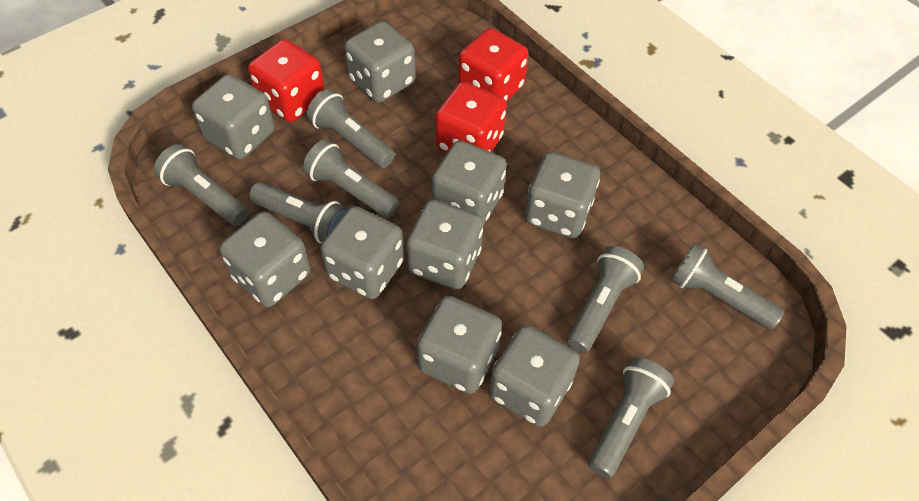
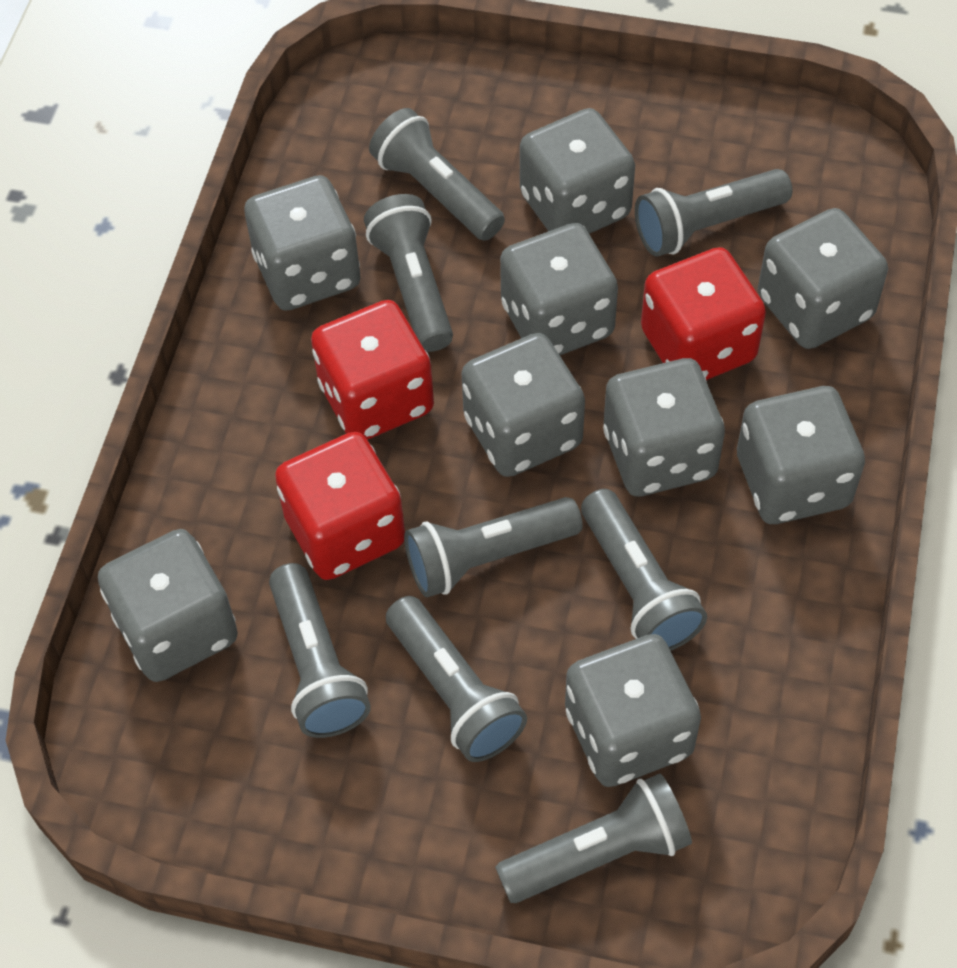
grey flashlight: 7 -> 8

